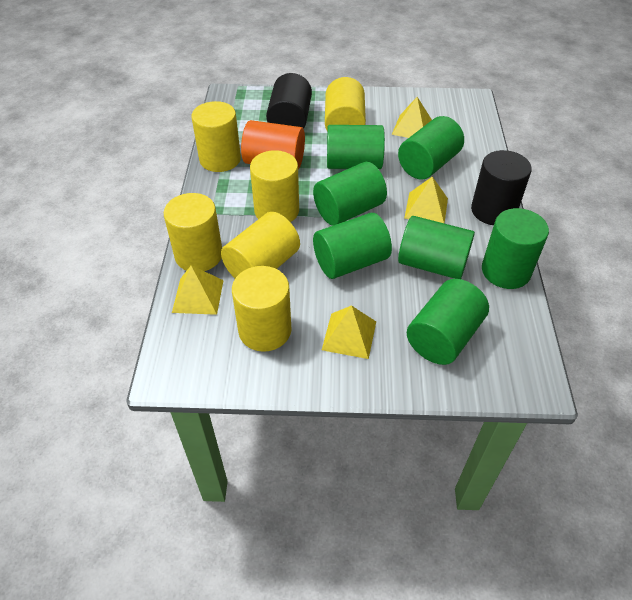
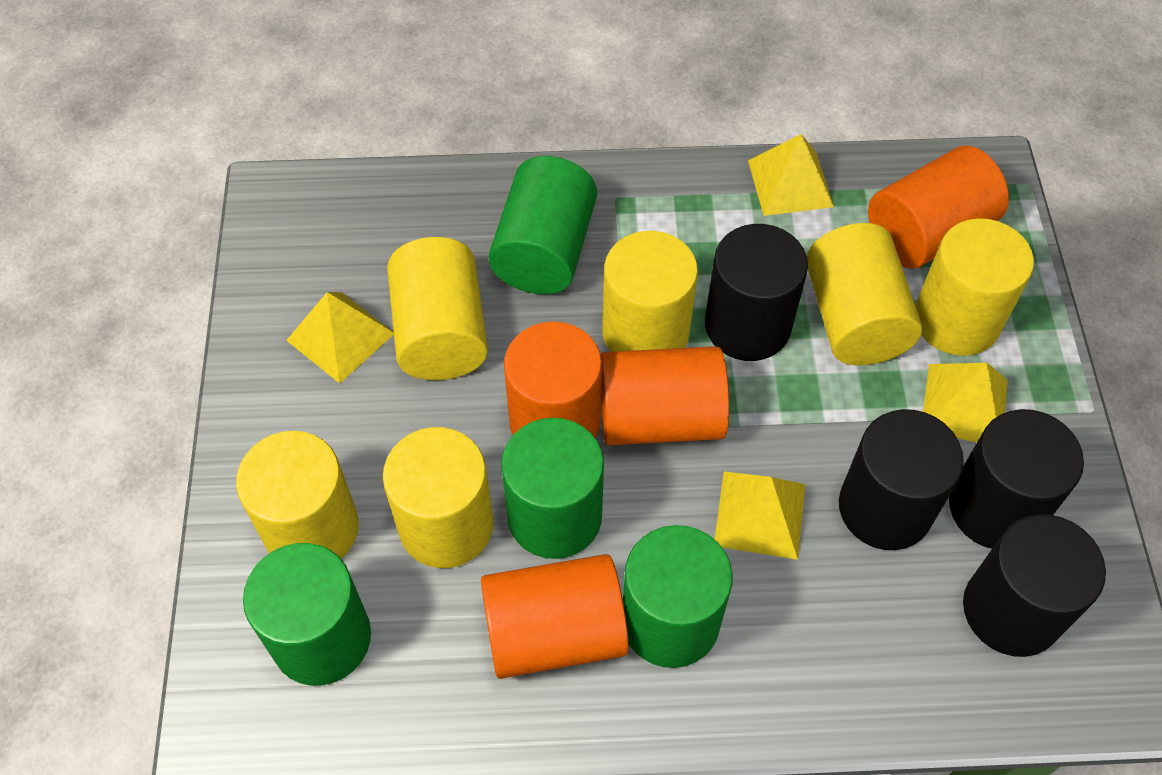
black cylinder: 2 -> 4
green cylinder: 7 -> 4
orange cylinder: 1 -> 4

